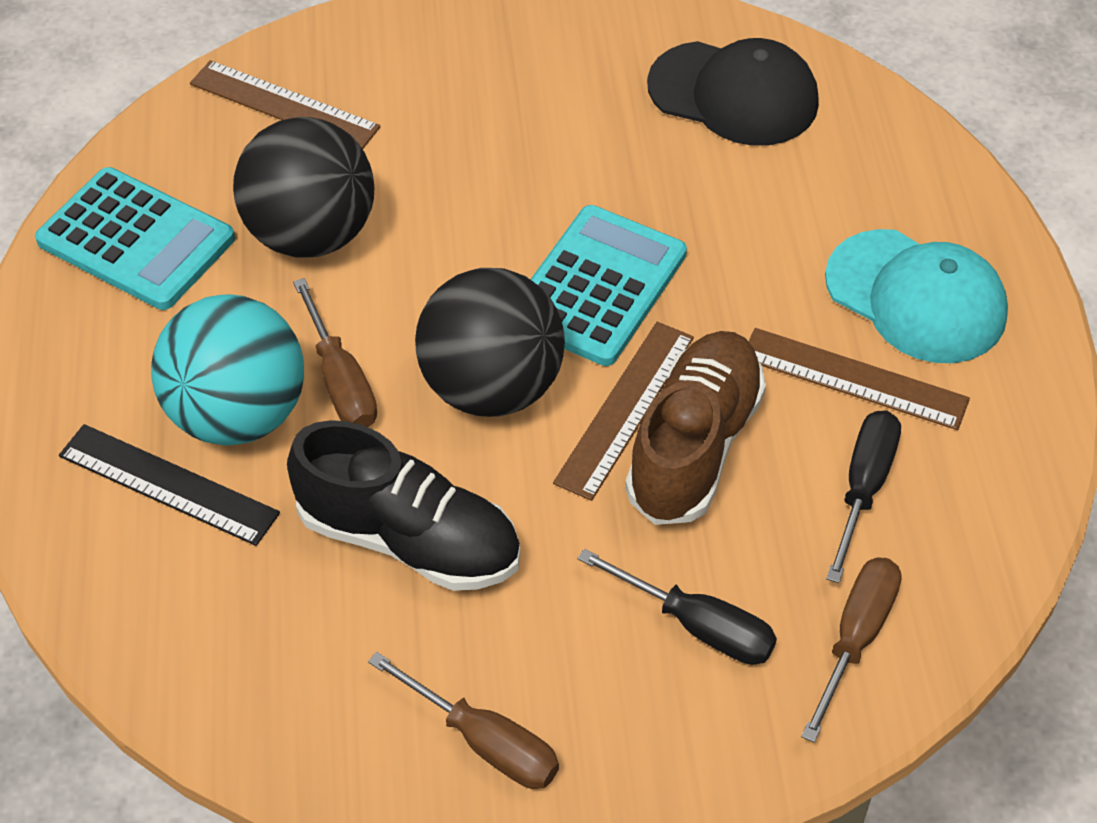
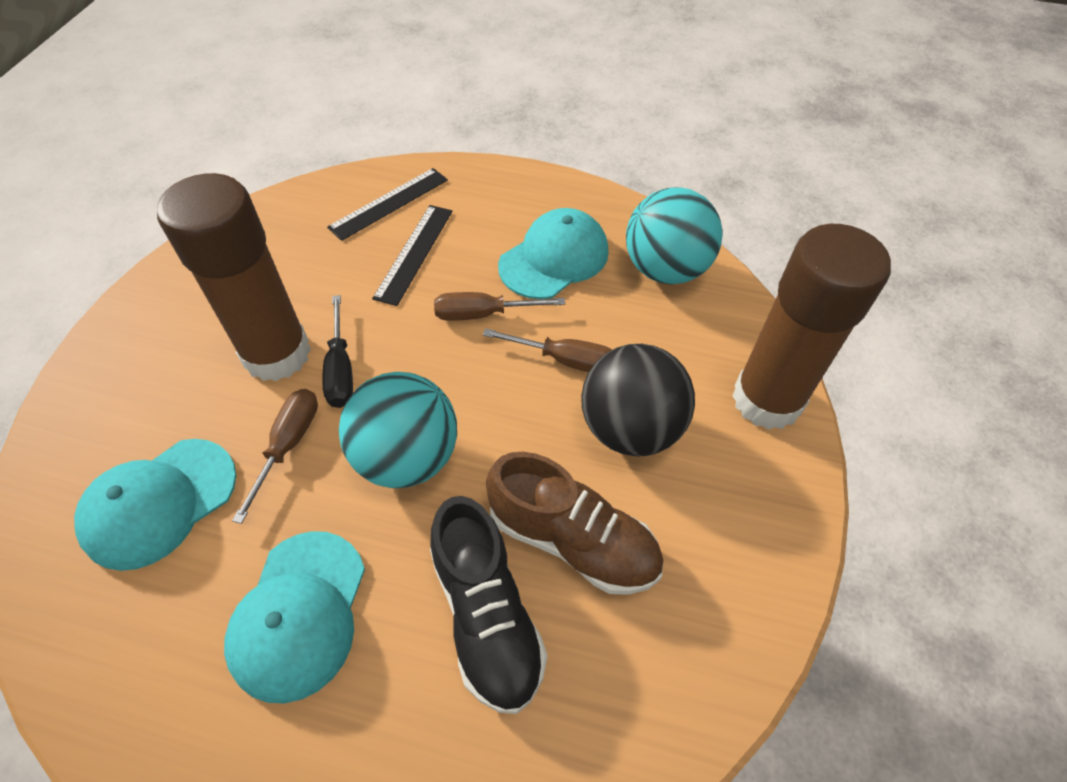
black ball: 2 -> 1
black cap: 1 -> 0
black ruler: 1 -> 2
black screwdriver: 2 -> 1
brown glue stick: 0 -> 2
brown ruler: 3 -> 0
turquoise ball: 1 -> 2
turquoise calculator: 2 -> 0
turquoise cap: 1 -> 3

